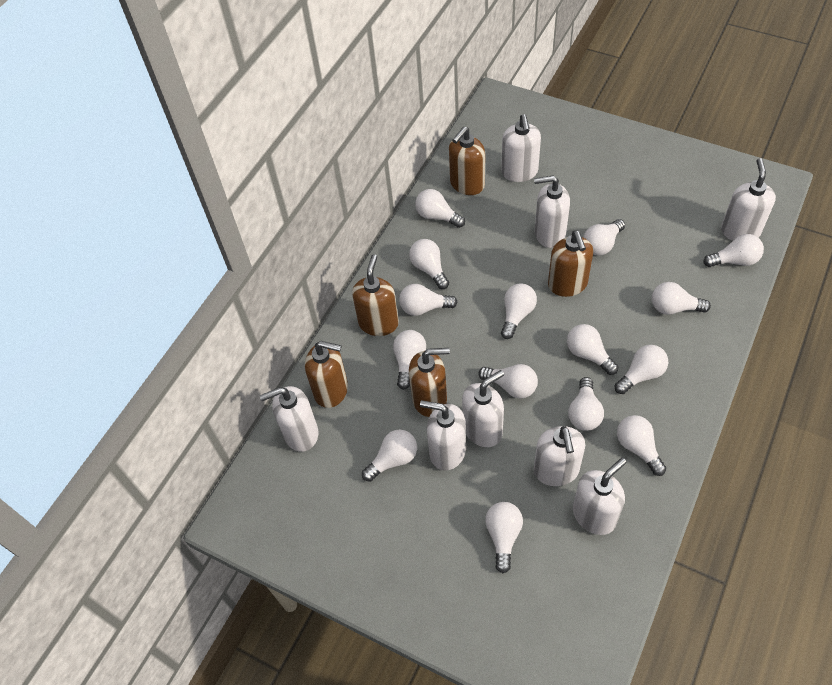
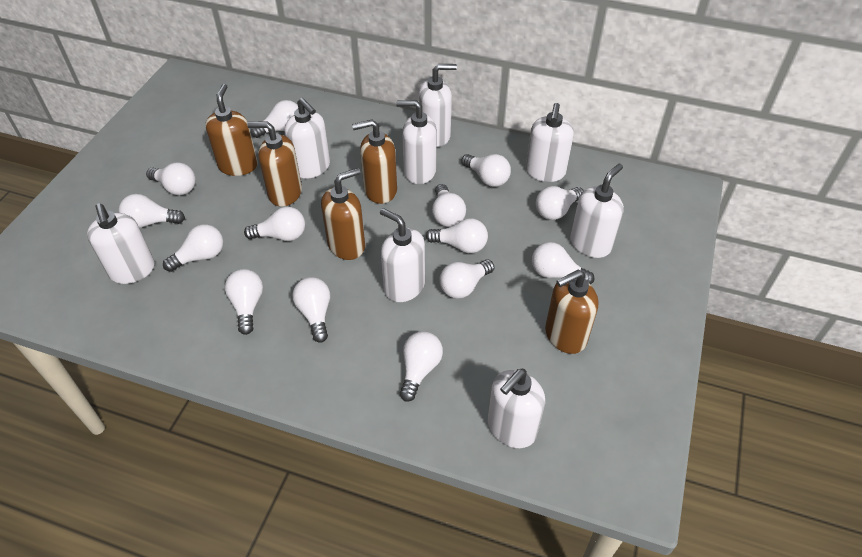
white light bulb: 15 -> 14

